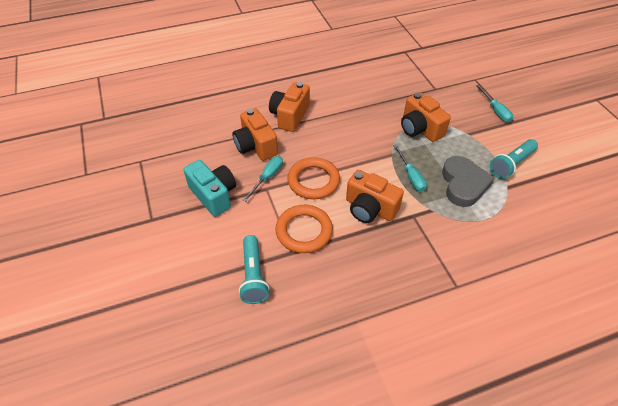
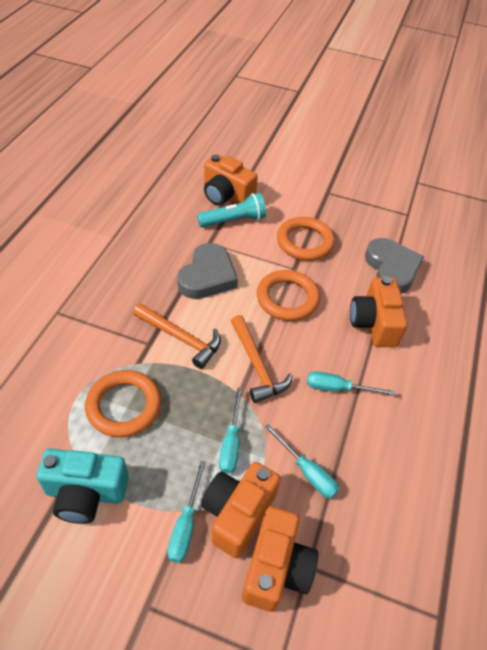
grey heart: 1 -> 2
orange hammer: 0 -> 2
orange ring: 2 -> 3
turquoise flashlight: 2 -> 1
turquoise screwdriver: 3 -> 4

